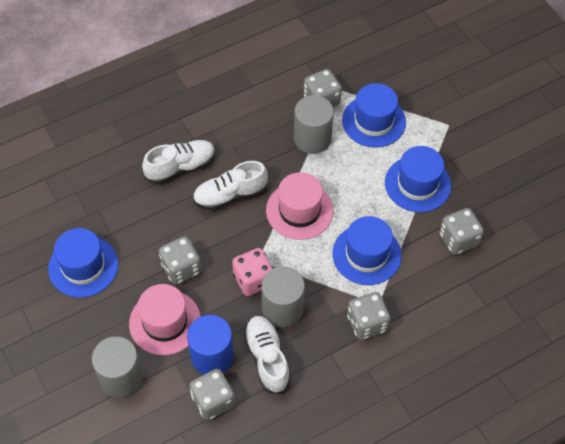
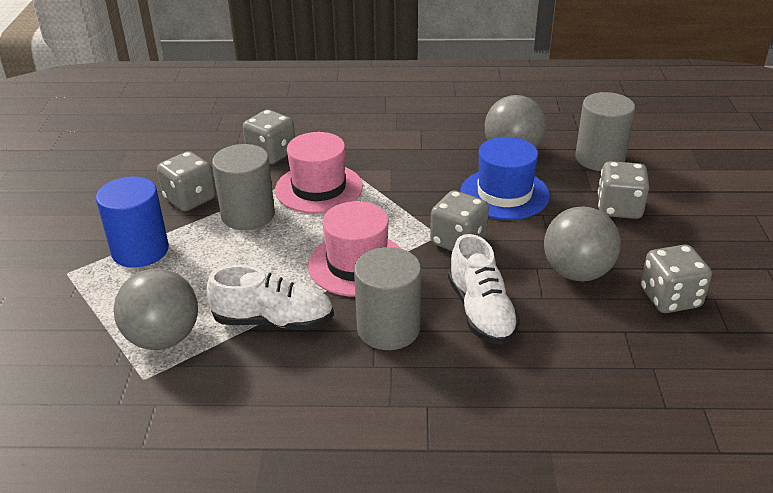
blue hat: 4 -> 1
grey ball: 0 -> 3
pink dice: 1 -> 0
white shoe: 3 -> 2

